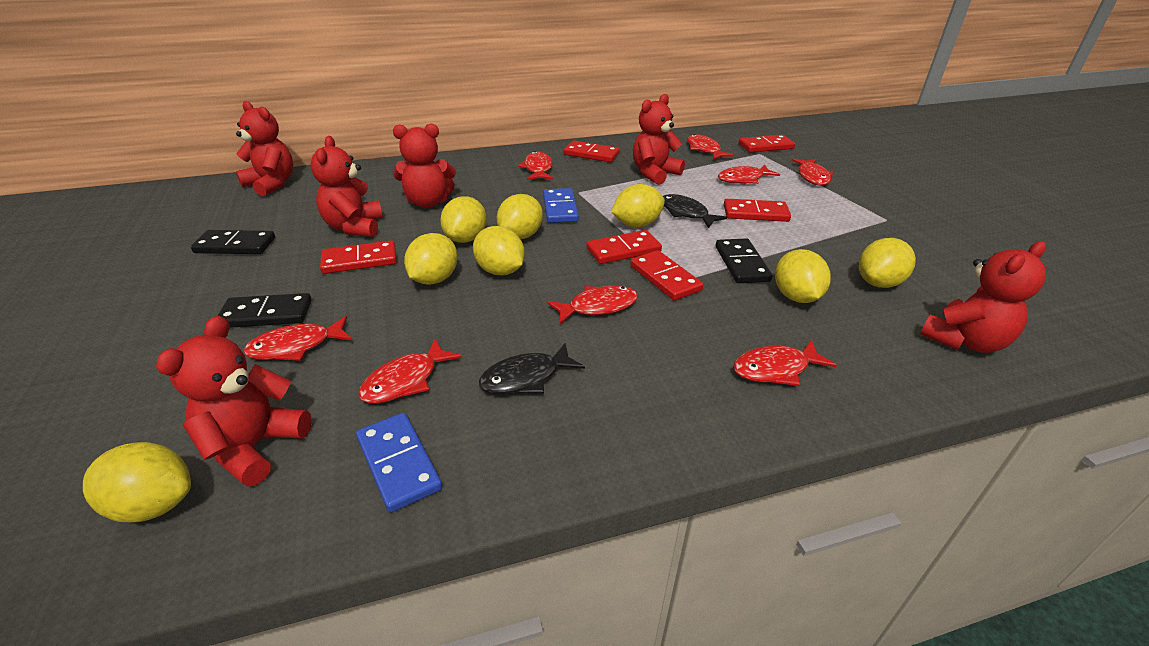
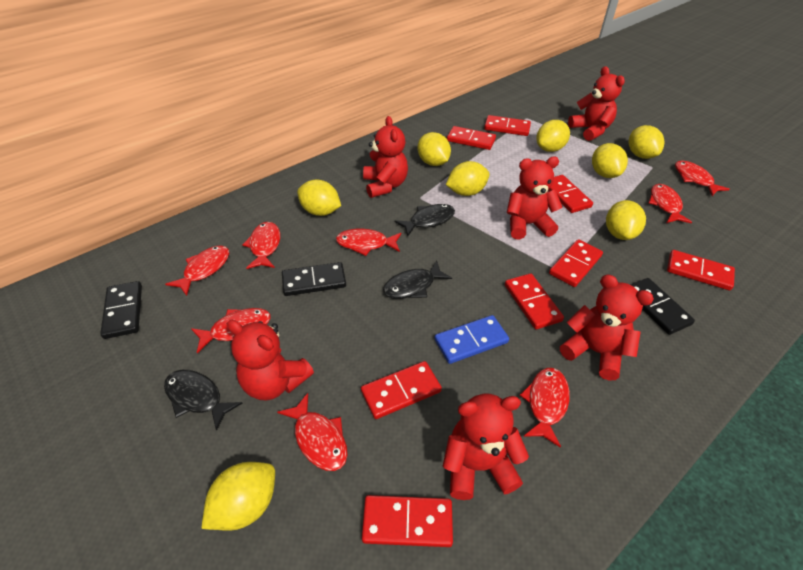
black fish: 2 -> 3
blue domino: 2 -> 1
red domino: 6 -> 8

